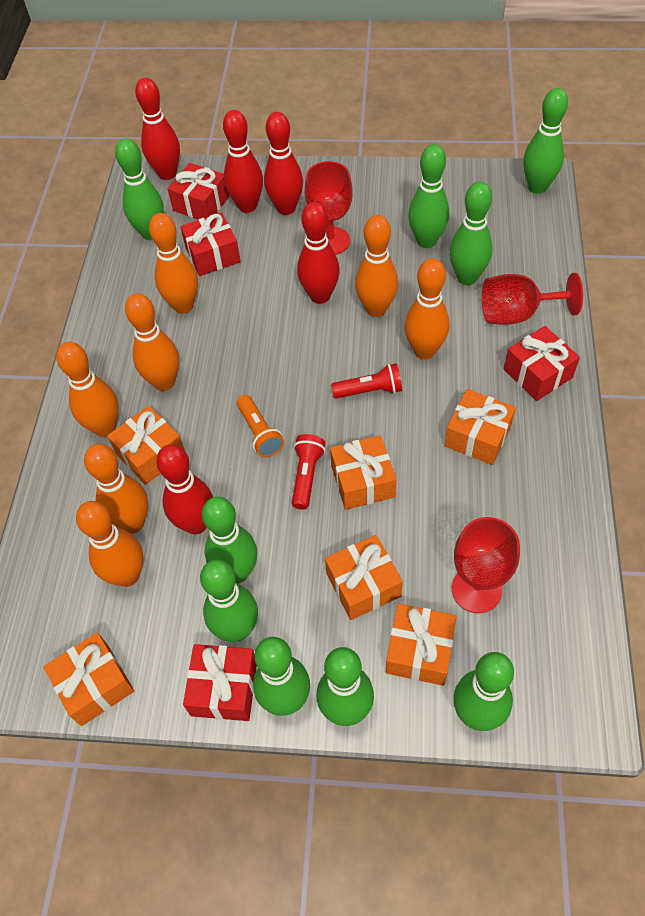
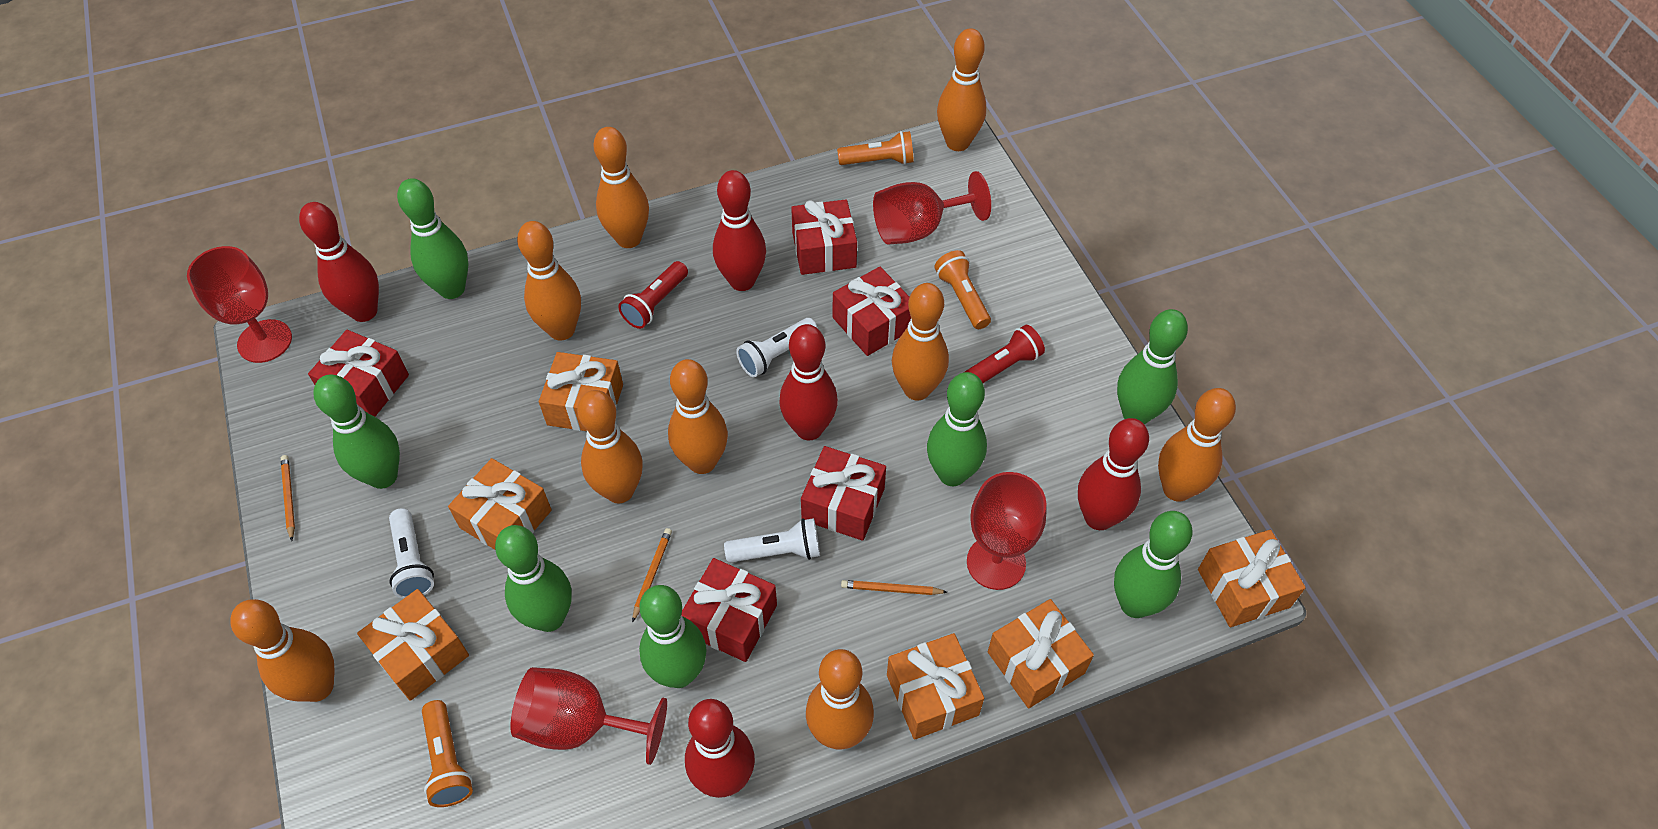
green bowling pin: 9 -> 7
orange bowling pin: 7 -> 9
orange flashlight: 1 -> 3
orange pencil: 0 -> 3
red gift: 4 -> 5
red goblet: 3 -> 4
white flashlight: 0 -> 3

